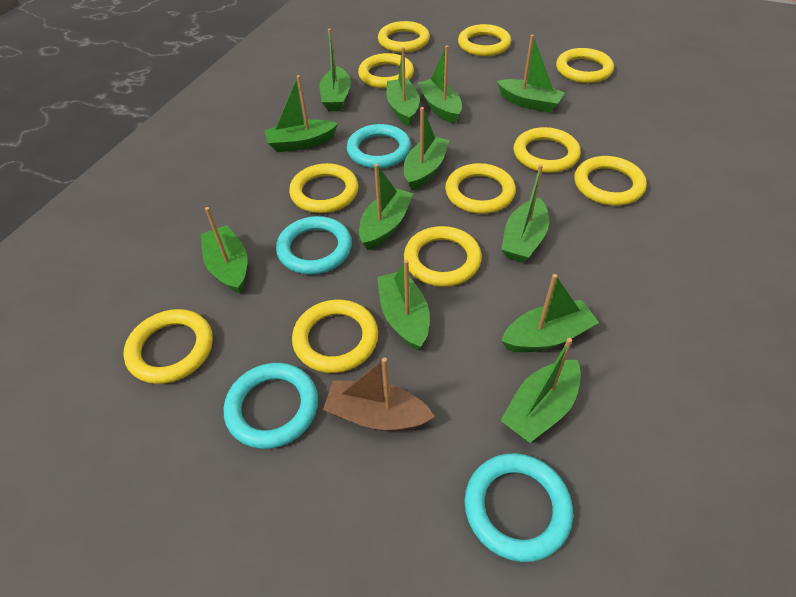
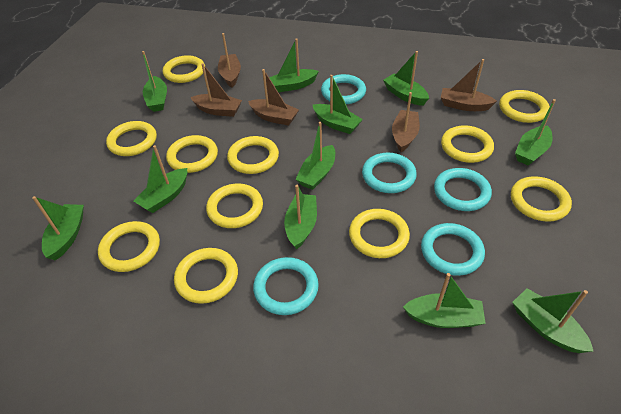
brown boat: 1 -> 5
green boat: 12 -> 11
turquoise ring: 4 -> 5

